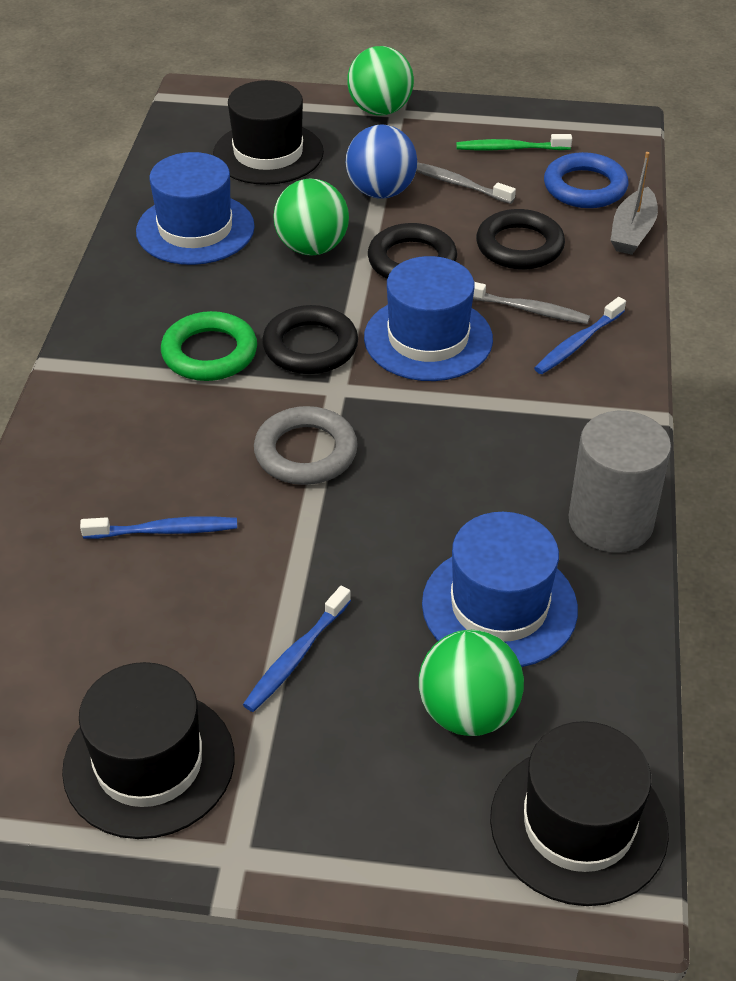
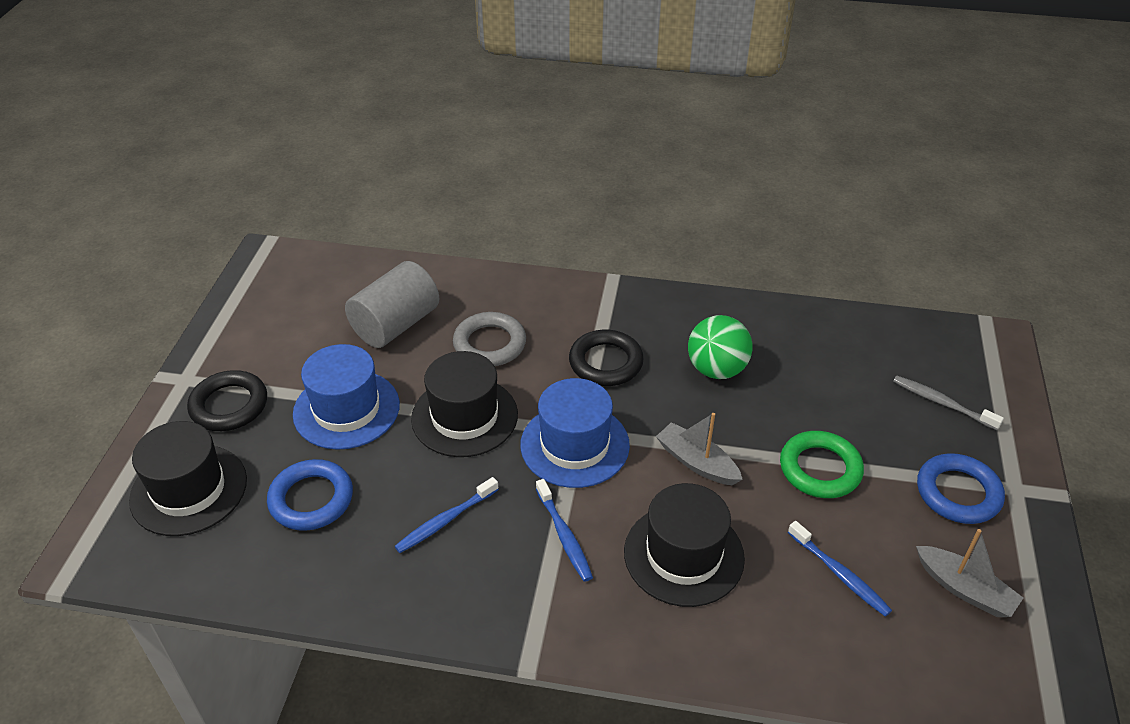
black ring: 3 -> 2
blue ball: 1 -> 0
blue hat: 3 -> 2
blue ring: 1 -> 2
green ball: 3 -> 1
green toothbrush: 1 -> 0
grey boat: 1 -> 2
grey toothbrush: 2 -> 1

